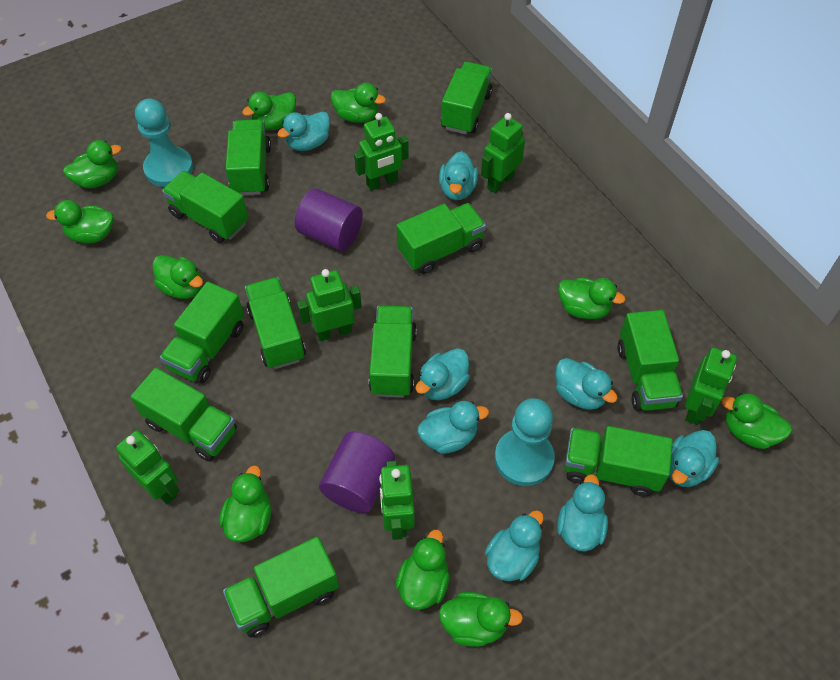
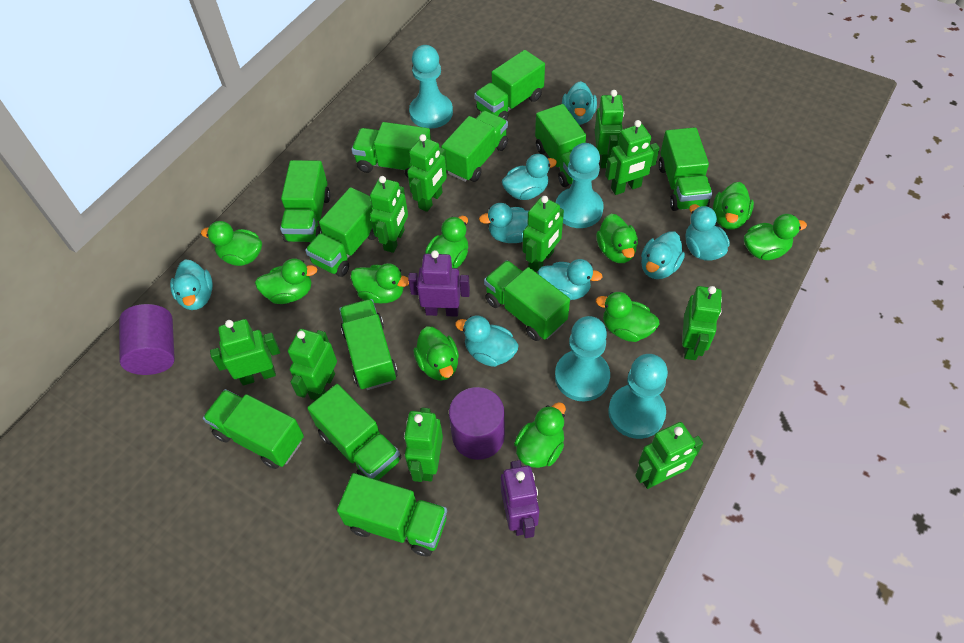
green robot: 6 -> 10
green truck: 11 -> 12
purple robot: 0 -> 2
turquoise pawn: 2 -> 4

